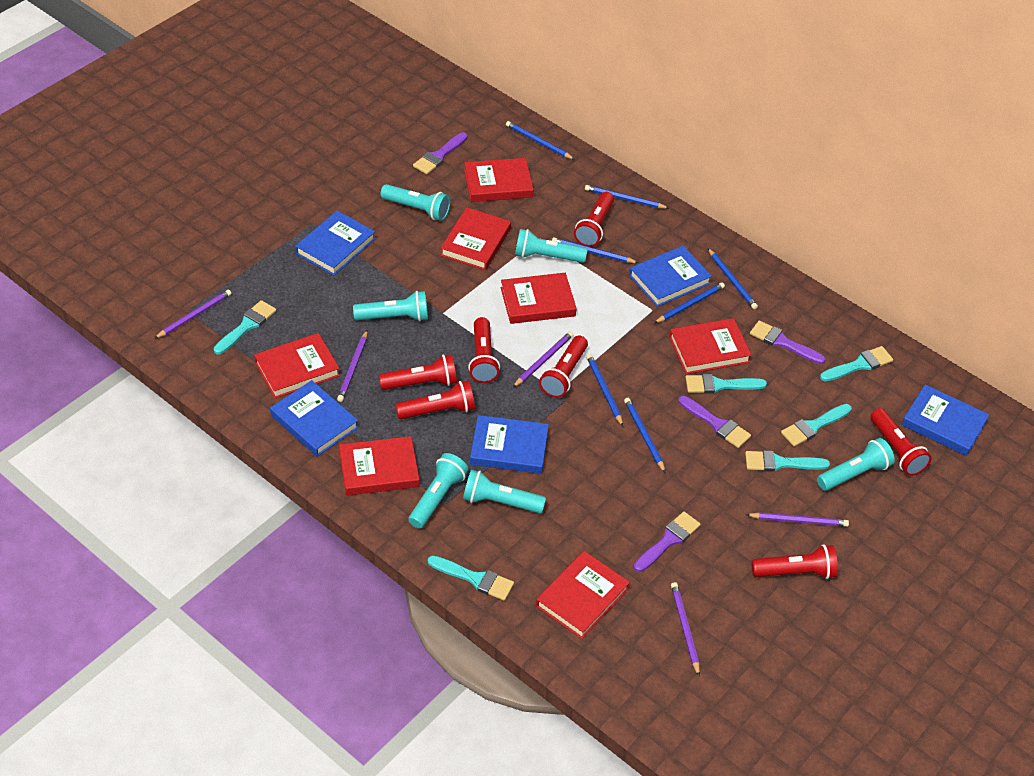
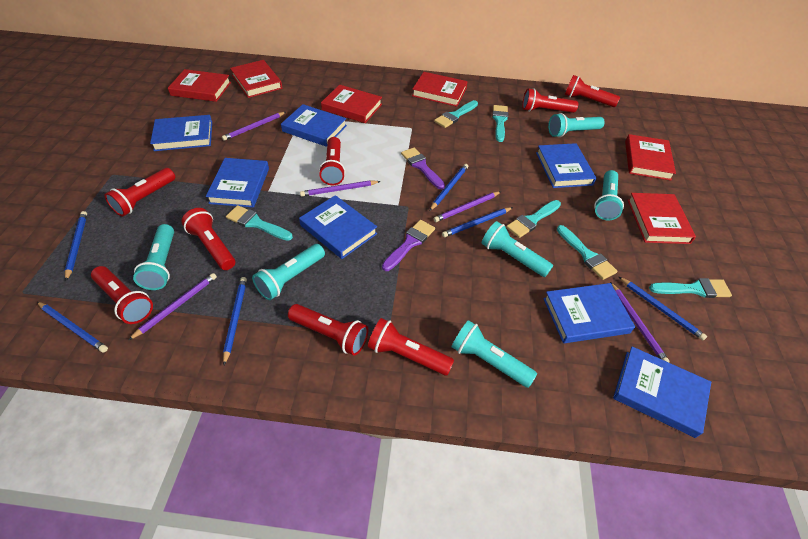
blue book: 5 -> 7
blue pencil: 7 -> 6
purple brush: 4 -> 2
red book: 7 -> 6
red flashlight: 7 -> 8

